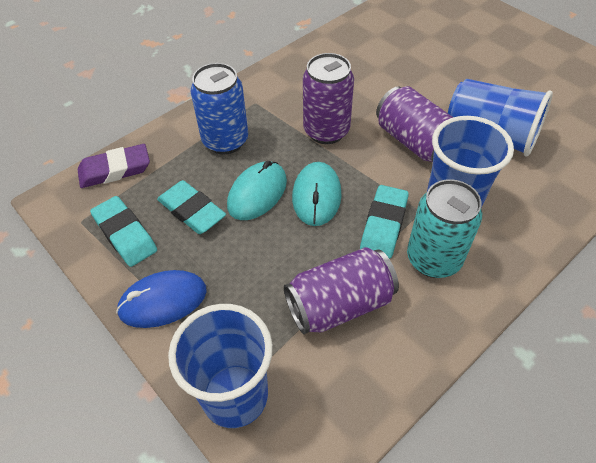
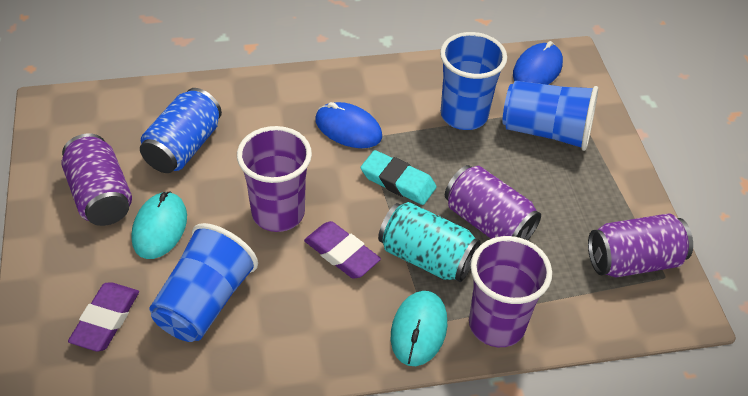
blue mouse: 1 -> 2
purple cup: 0 -> 2
purple eraser: 1 -> 2
turquoise eraser: 3 -> 1

